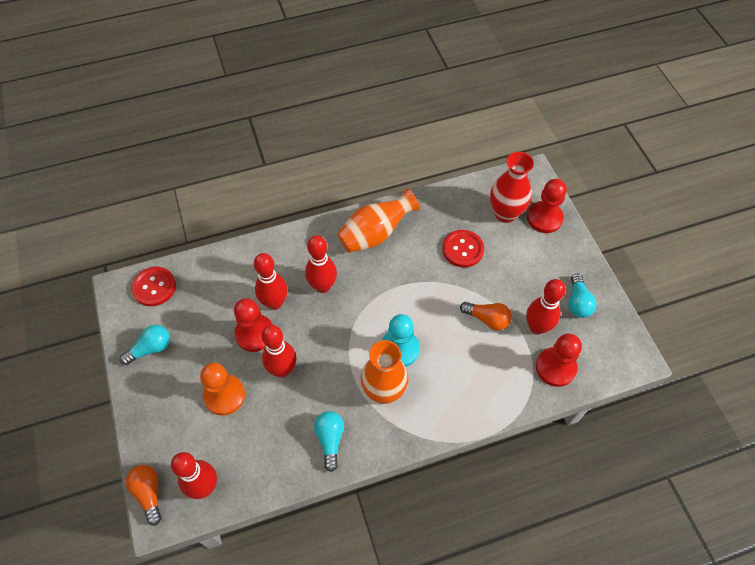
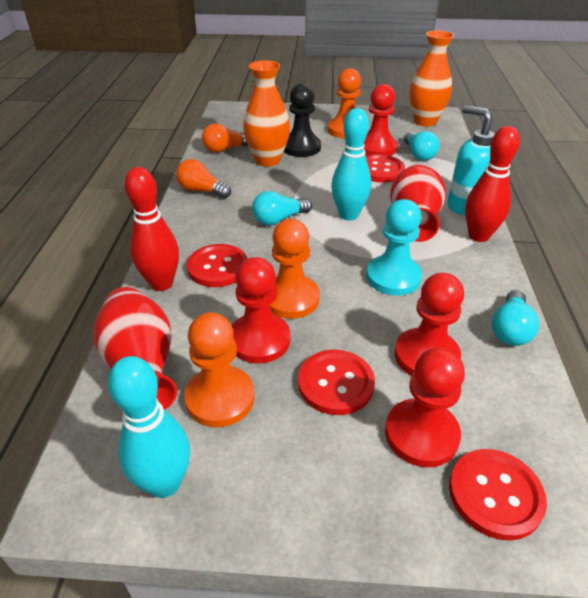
black pawn: 0 -> 1
orange pawn: 1 -> 3
red bowling pin: 5 -> 2
red button: 2 -> 4
red pawn: 3 -> 4
red vase: 1 -> 2
turquoise bowling pin: 0 -> 2
turquoise soap dispenser: 0 -> 1

